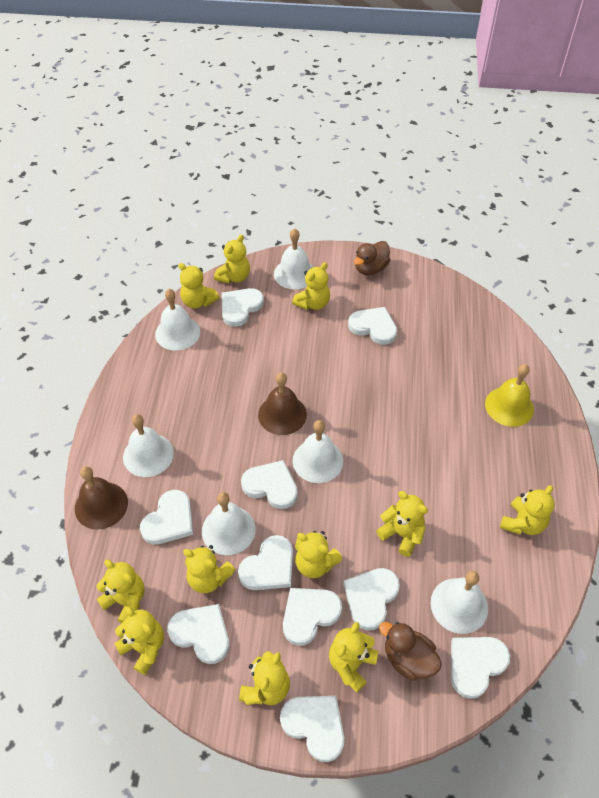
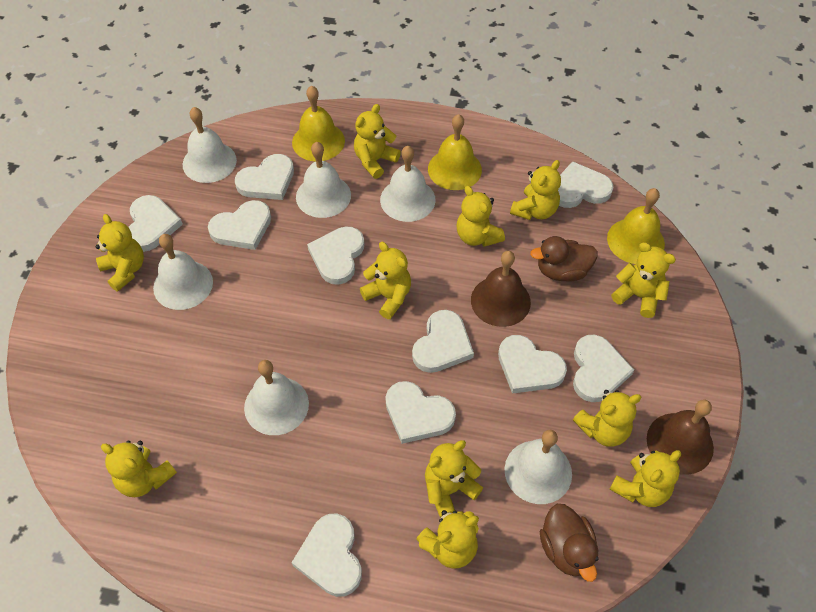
yellow bell: 1 -> 3

